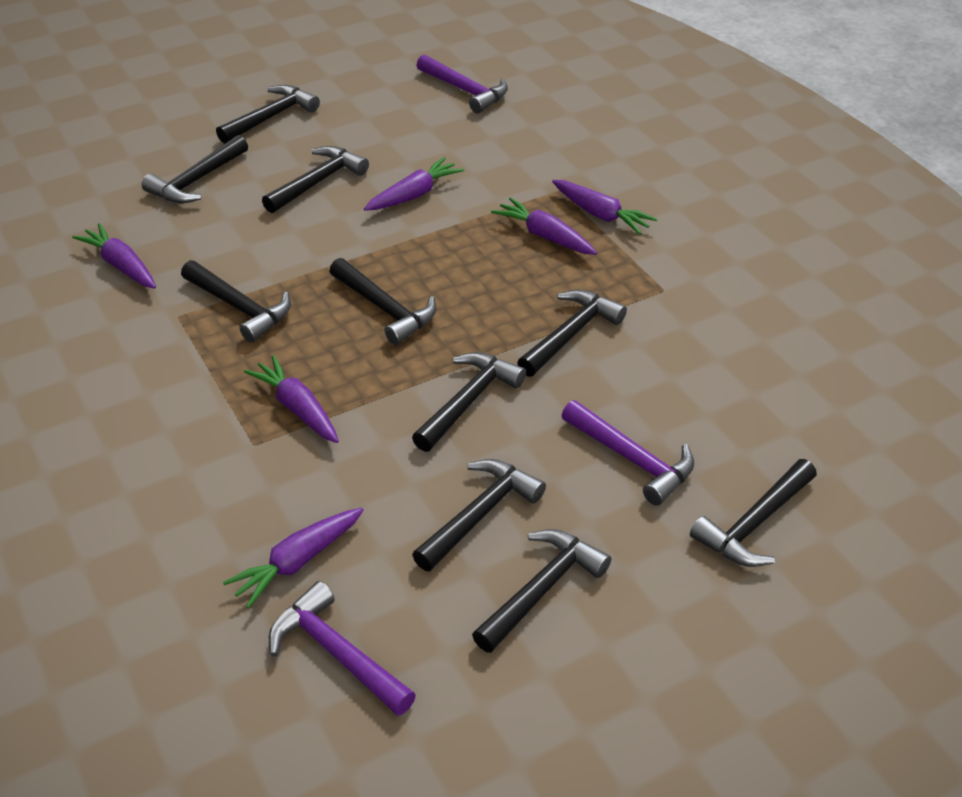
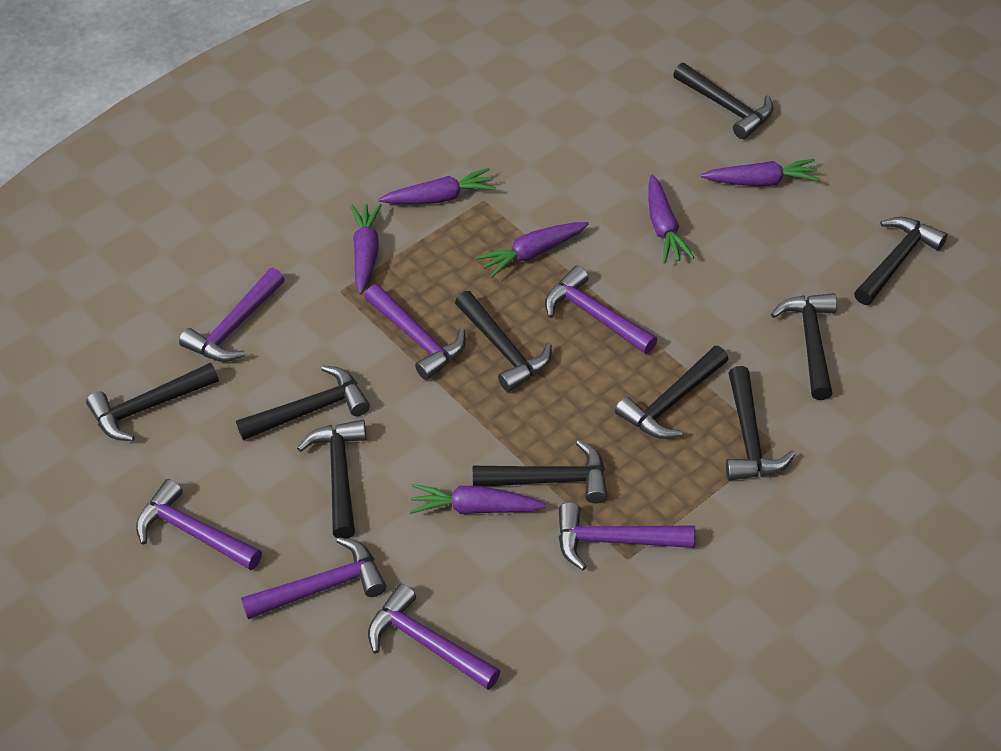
purple hammer: 3 -> 7

